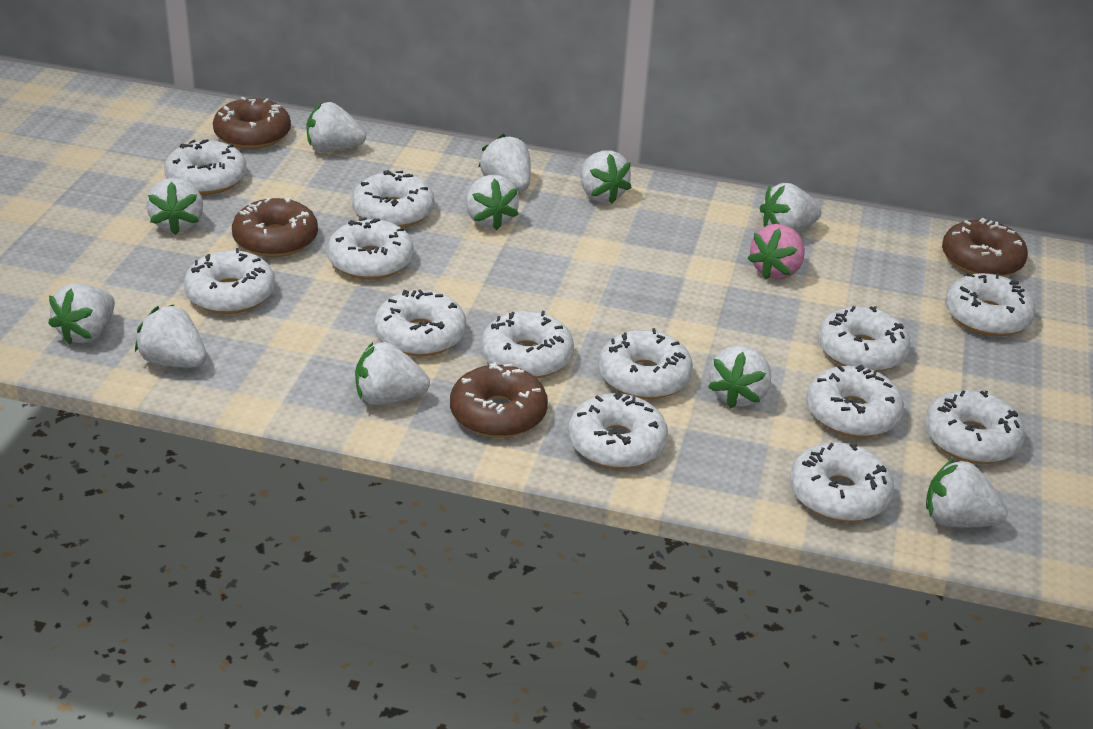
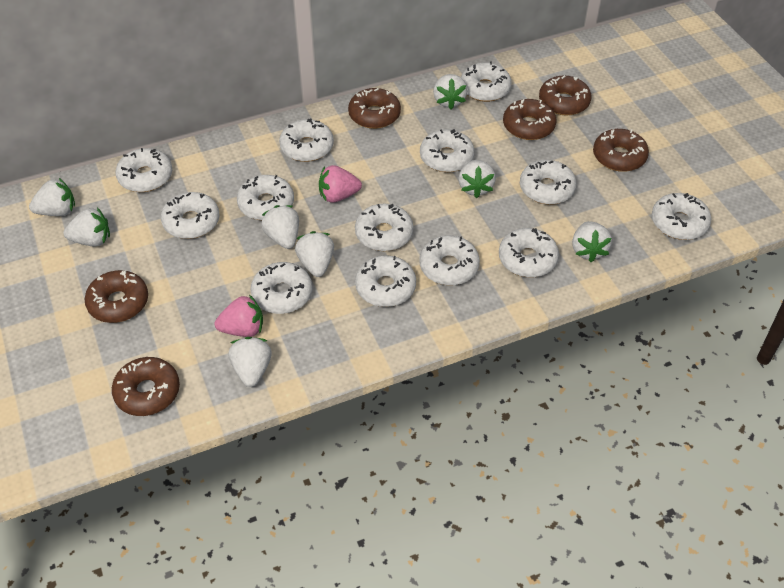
brown donut: 4 -> 6
pink strawberry: 1 -> 2
white strawberry: 11 -> 8

